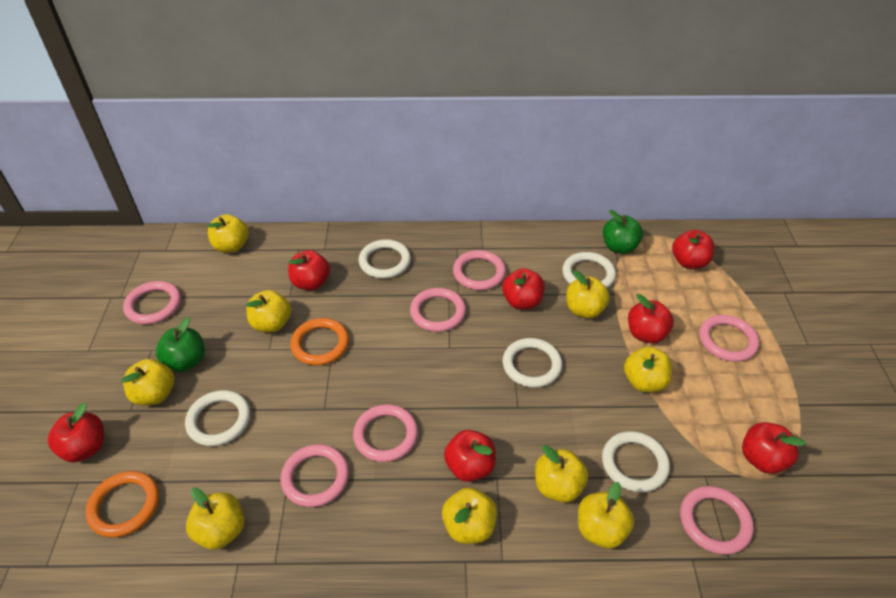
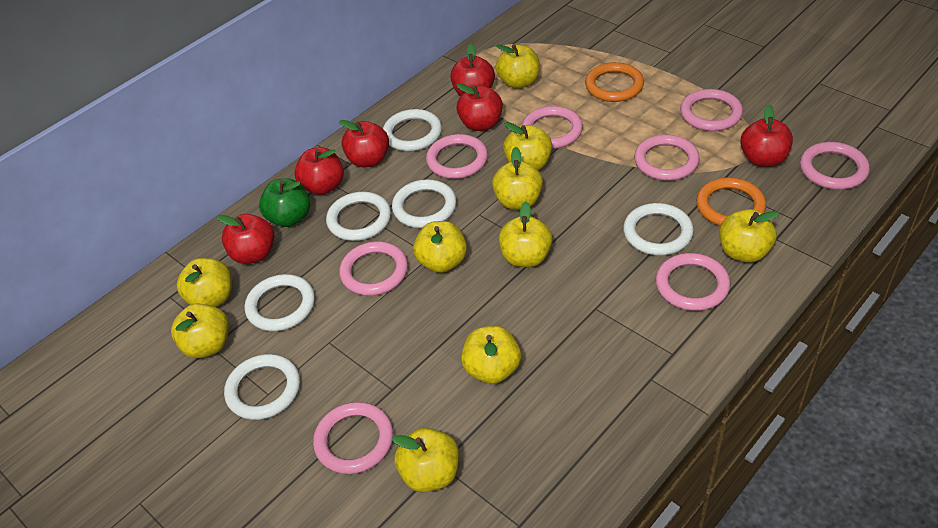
green apple: 2 -> 1
pink ring: 7 -> 8
red apple: 7 -> 6
white ring: 5 -> 6
yellow apple: 9 -> 10

